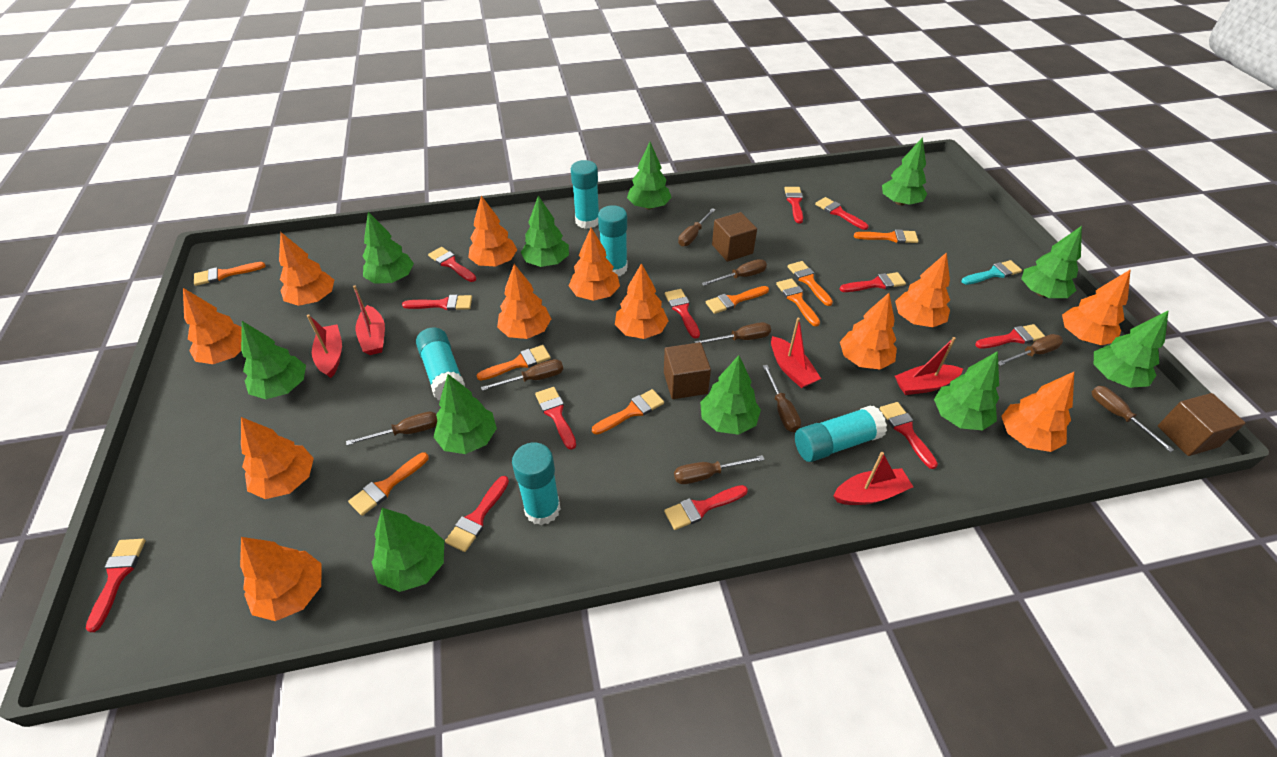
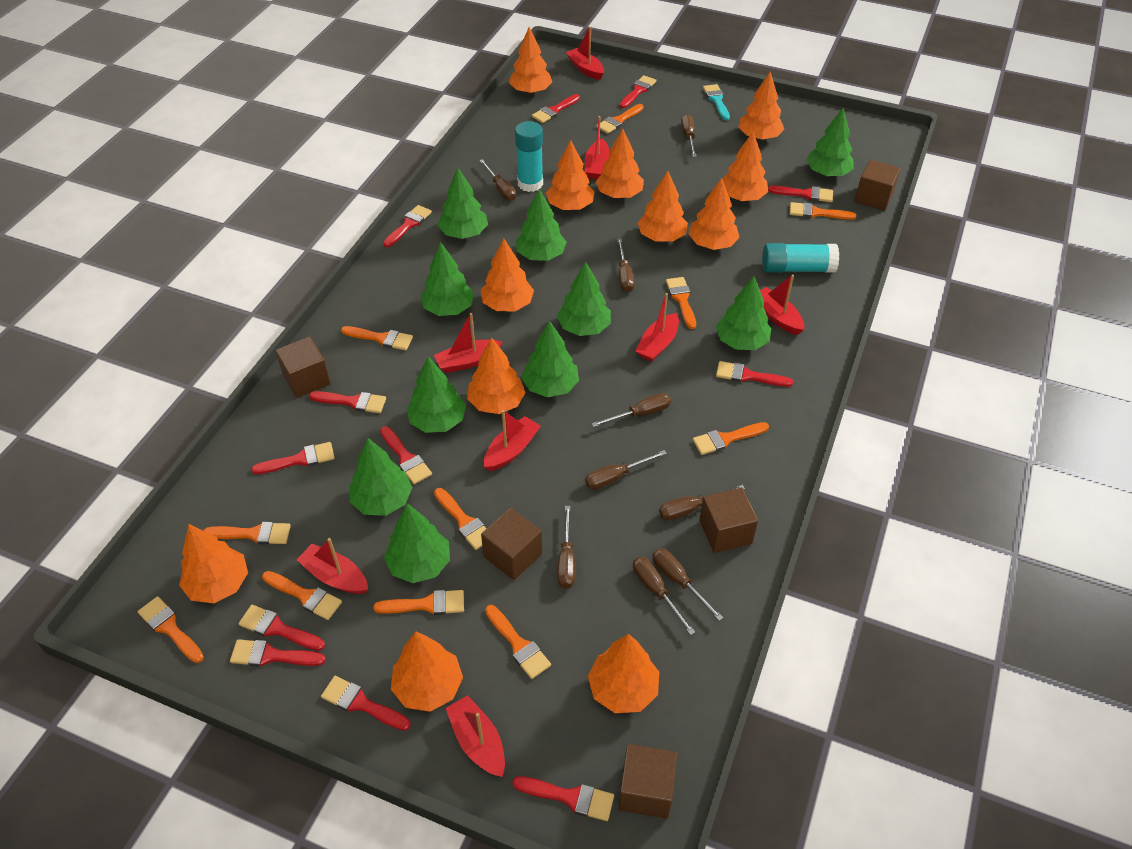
brown cube: 3 -> 5
green tree: 11 -> 10
orange brush: 8 -> 11
red boat: 5 -> 8
turquoise glue stick: 5 -> 2

